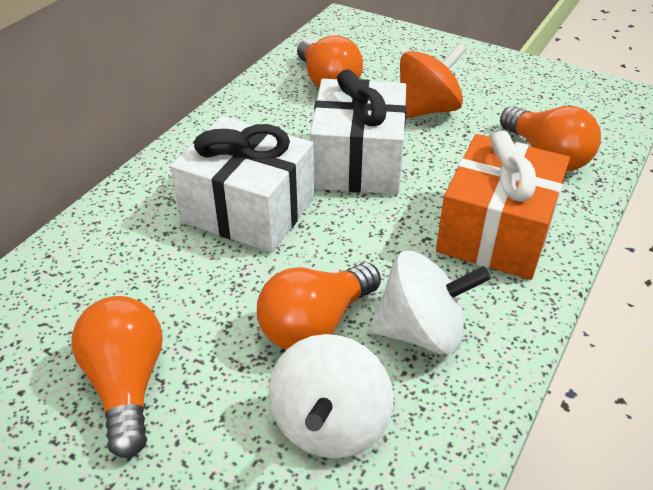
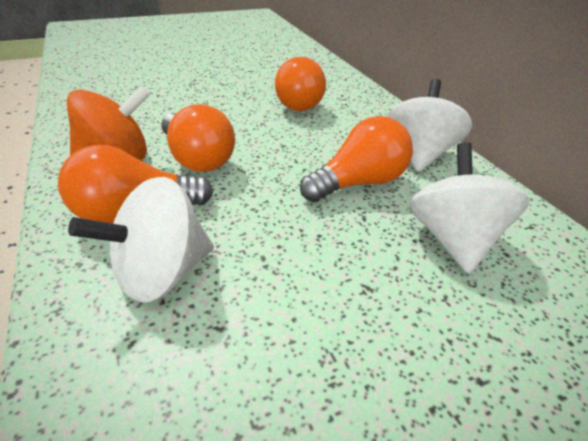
orange gift: 1 -> 0
white gift: 2 -> 0
white spinning top: 2 -> 3

